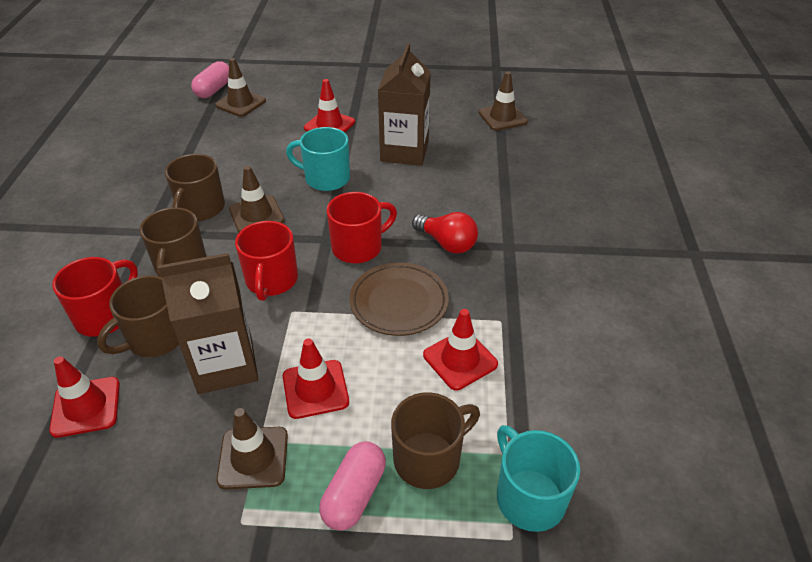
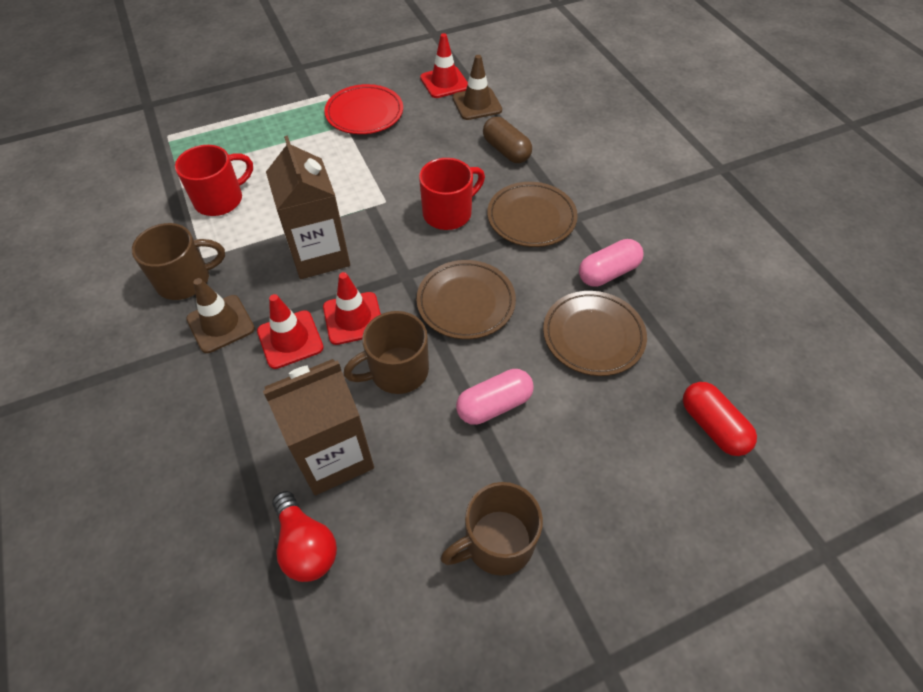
brown capsule: 0 -> 1
brown mug: 4 -> 3
brown plate: 1 -> 3
brown traffic cone: 4 -> 2
red capsule: 0 -> 1
red mug: 3 -> 2
red plate: 0 -> 1
red traffic cone: 4 -> 3
turquoise mug: 2 -> 0

